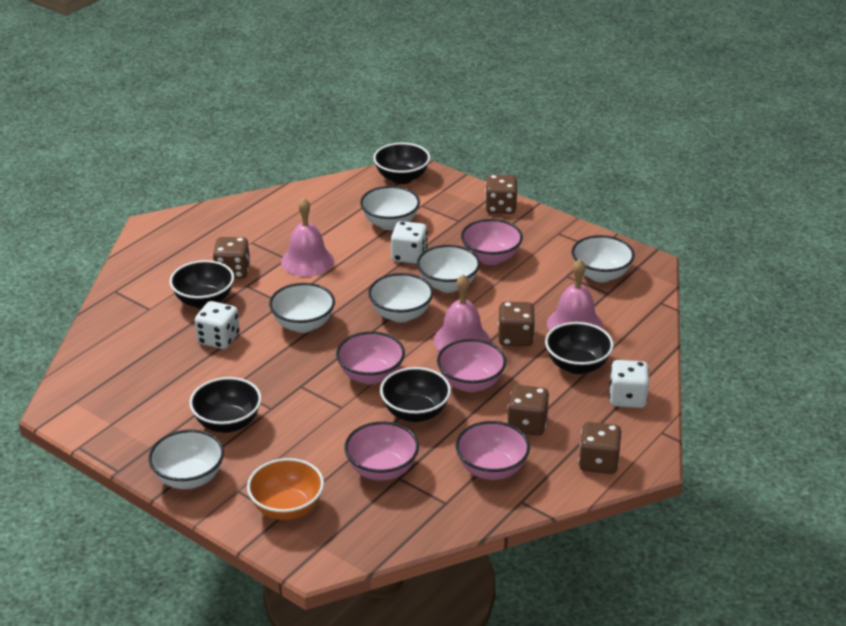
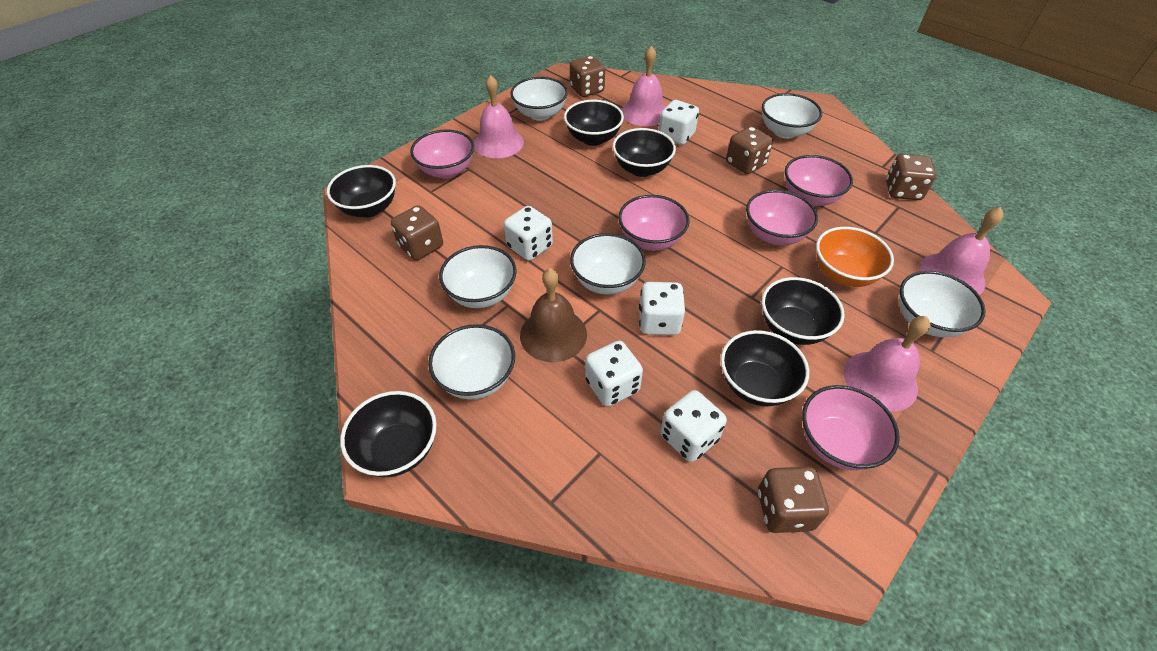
black bowl: 5 -> 6
brown bell: 0 -> 1
pink bell: 3 -> 4
white dice: 3 -> 5

